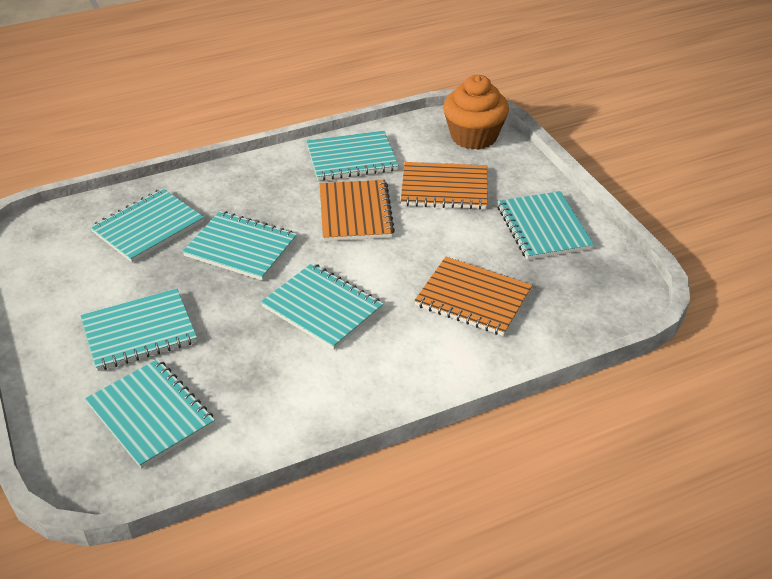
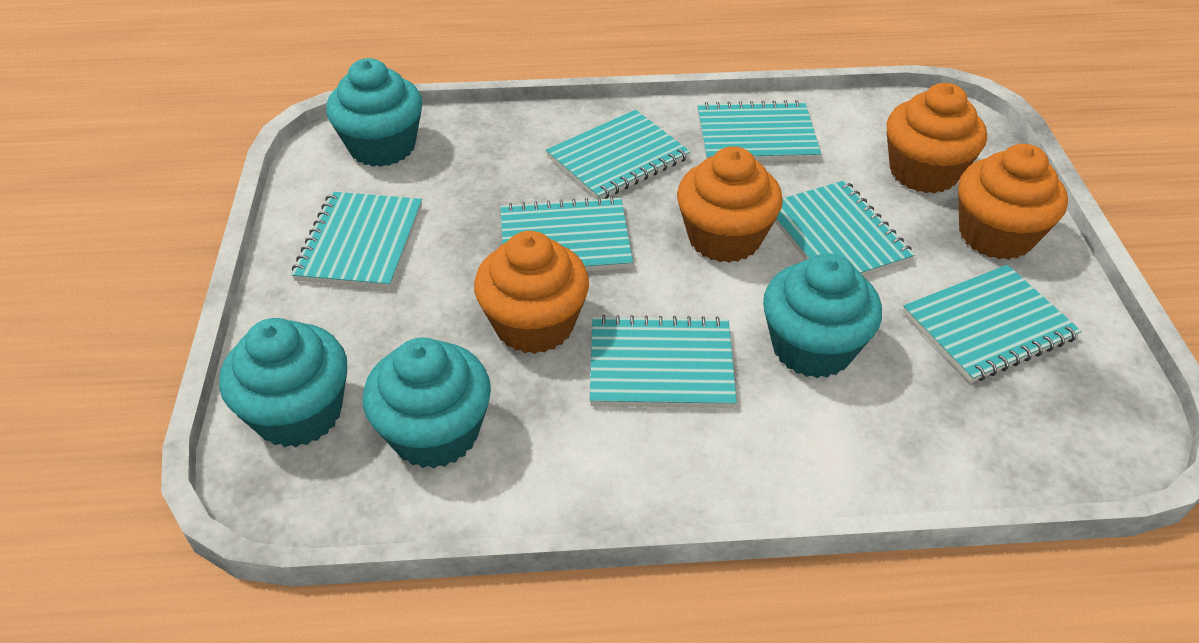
orange cupcake: 1 -> 4
orange notebook: 3 -> 0
turquoise cupcake: 0 -> 4

